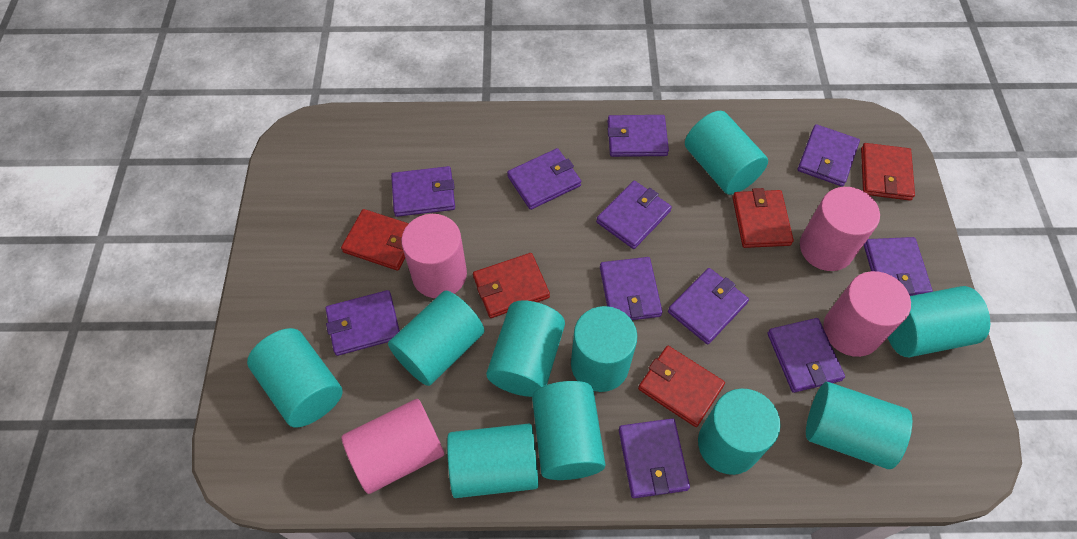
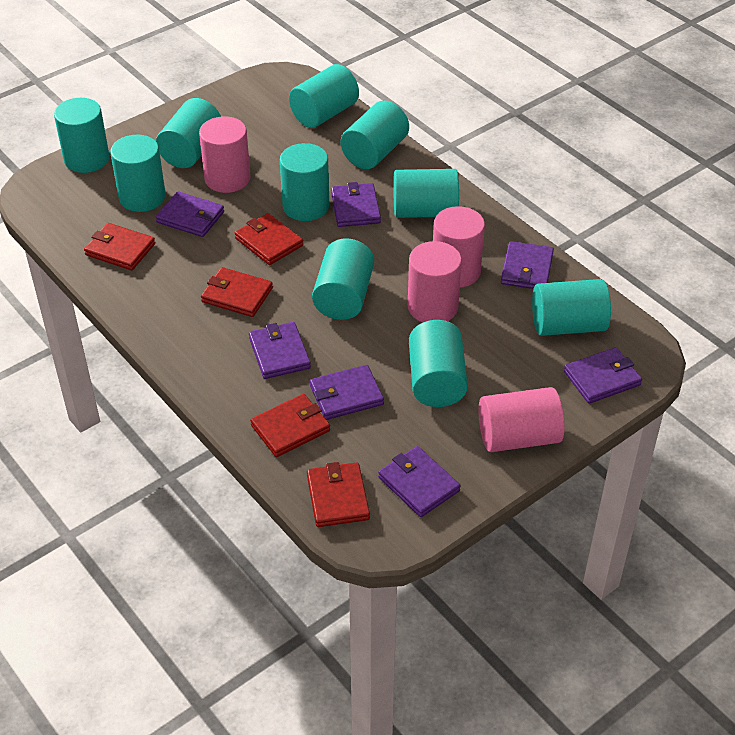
purple wallet: 11 -> 7

